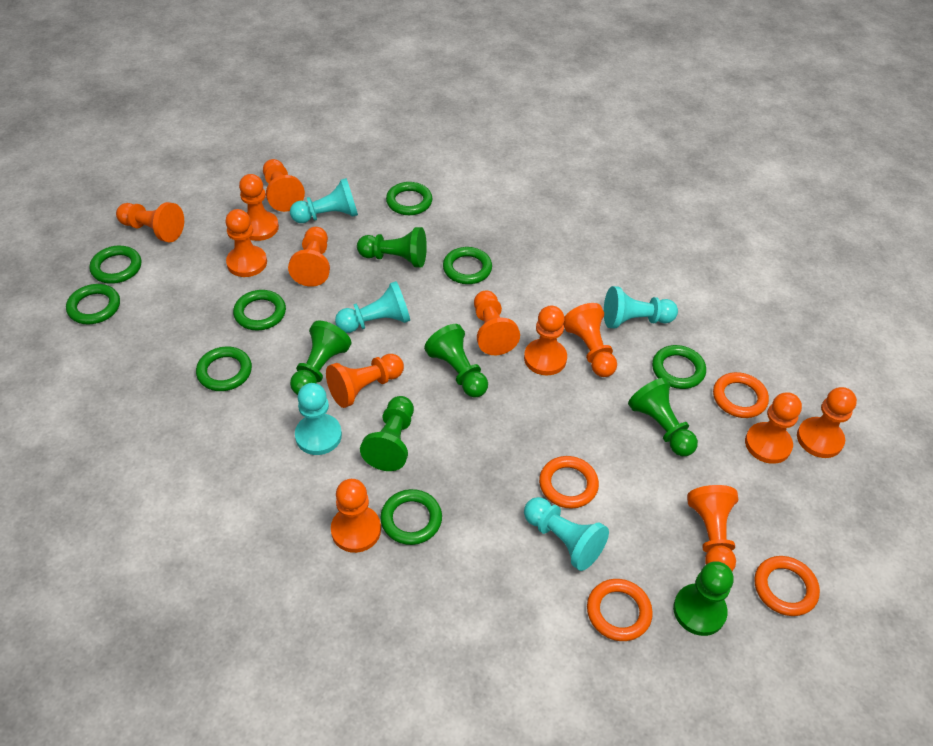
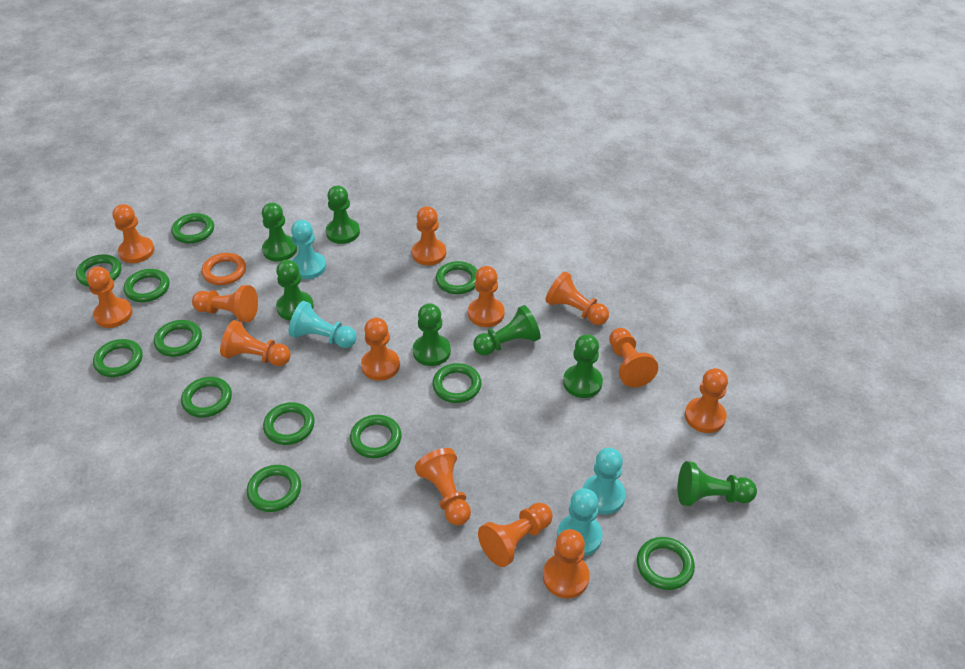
green pawn: 6 -> 7
green ring: 8 -> 12
orange ring: 4 -> 1
turquoise pawn: 5 -> 4

